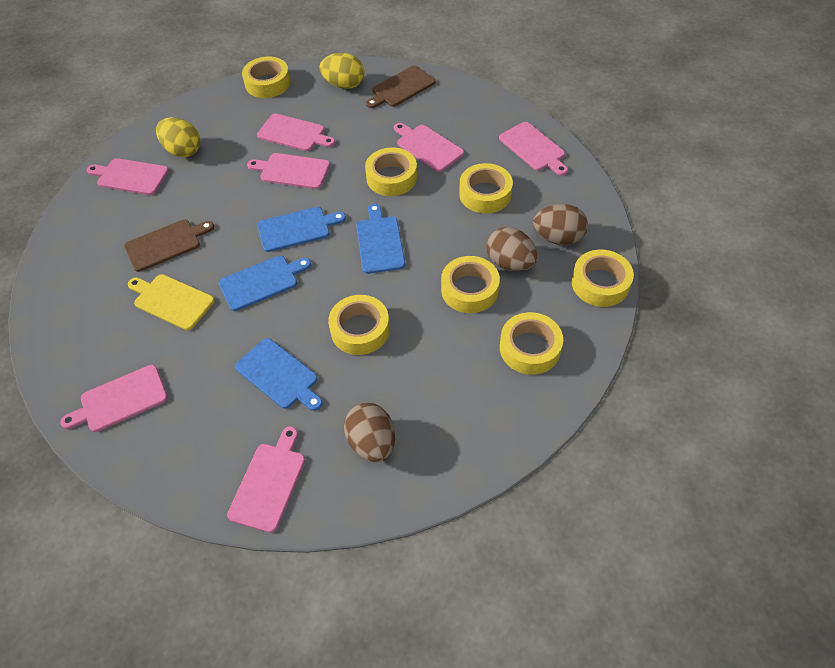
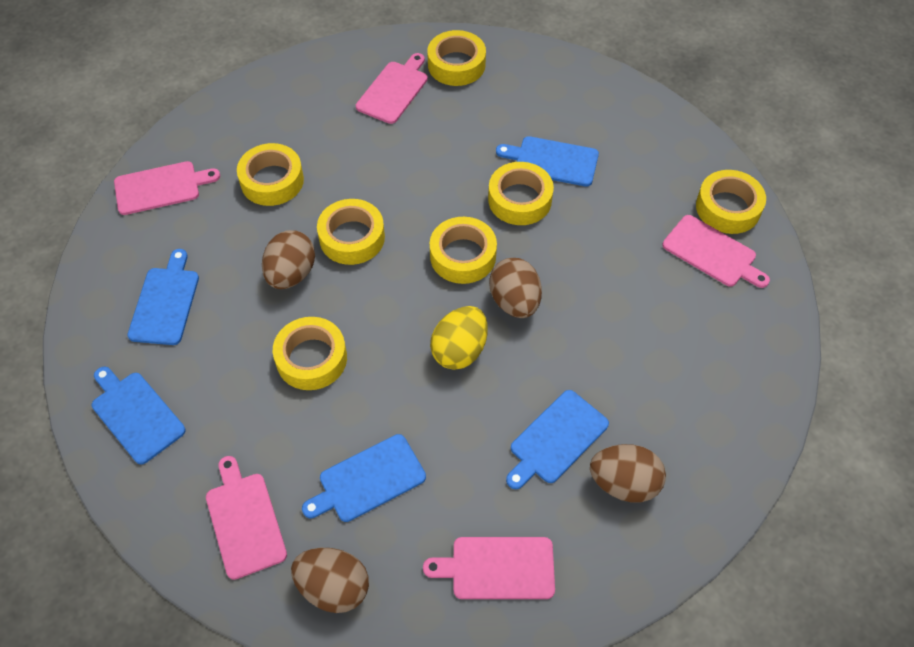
blue cutting board: 4 -> 5
brown cutting board: 2 -> 0
brown egg: 3 -> 4
pink cutting board: 7 -> 5
yellow cutting board: 1 -> 0
yellow egg: 2 -> 1

